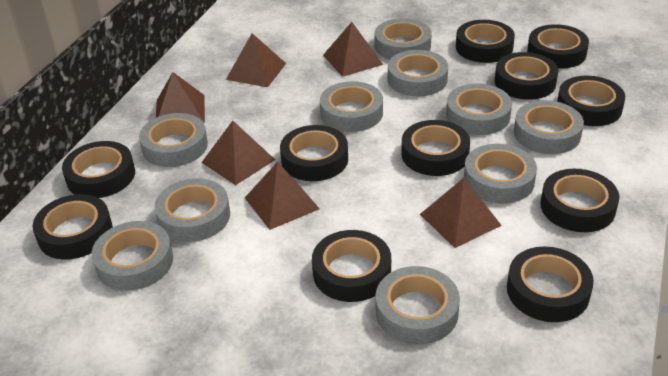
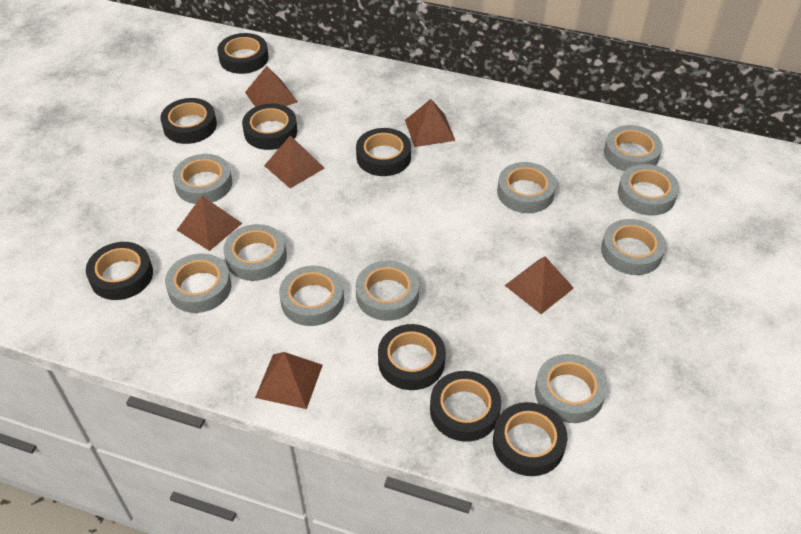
black tape: 11 -> 8

